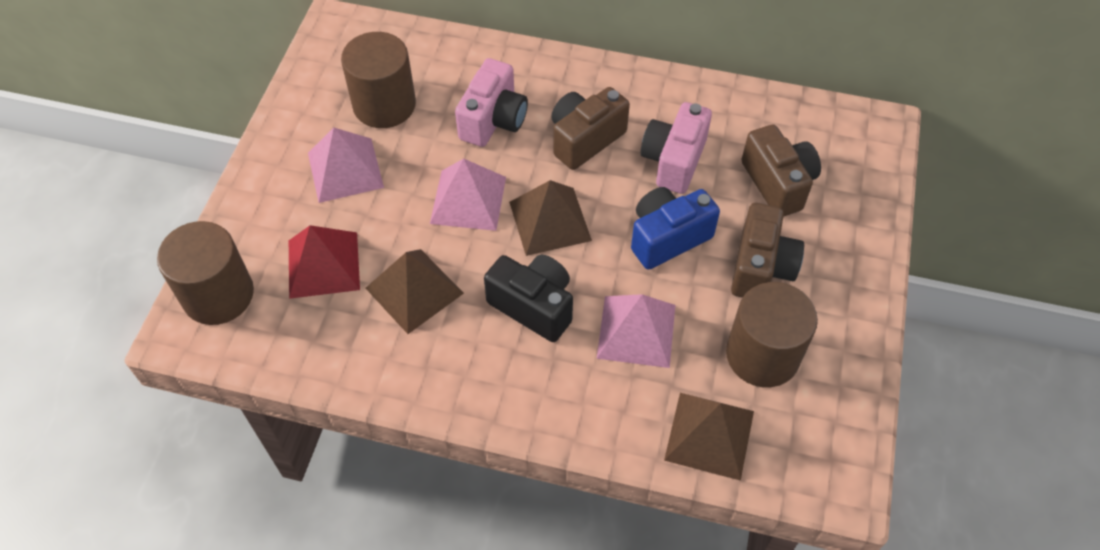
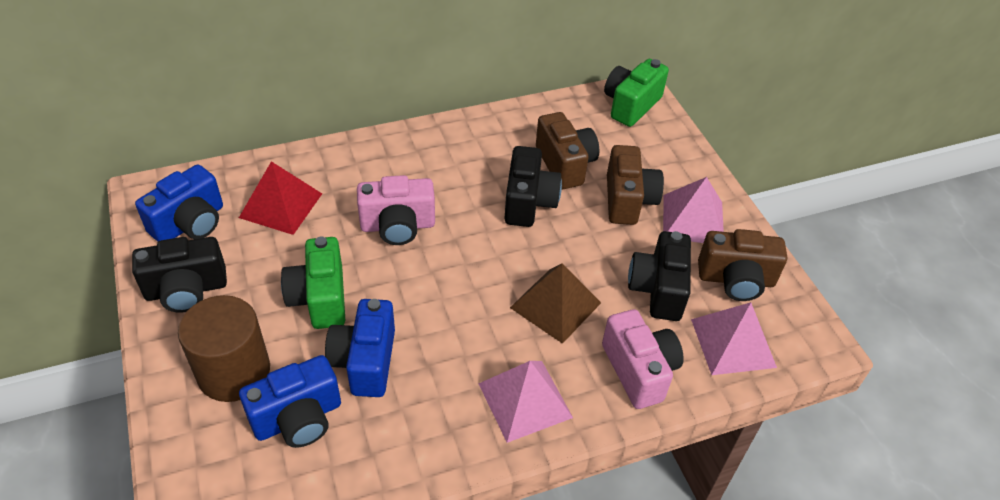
black camera: 1 -> 3
blue camera: 1 -> 3
brown cylinder: 3 -> 1
brown pyramid: 3 -> 1
green camera: 0 -> 2

